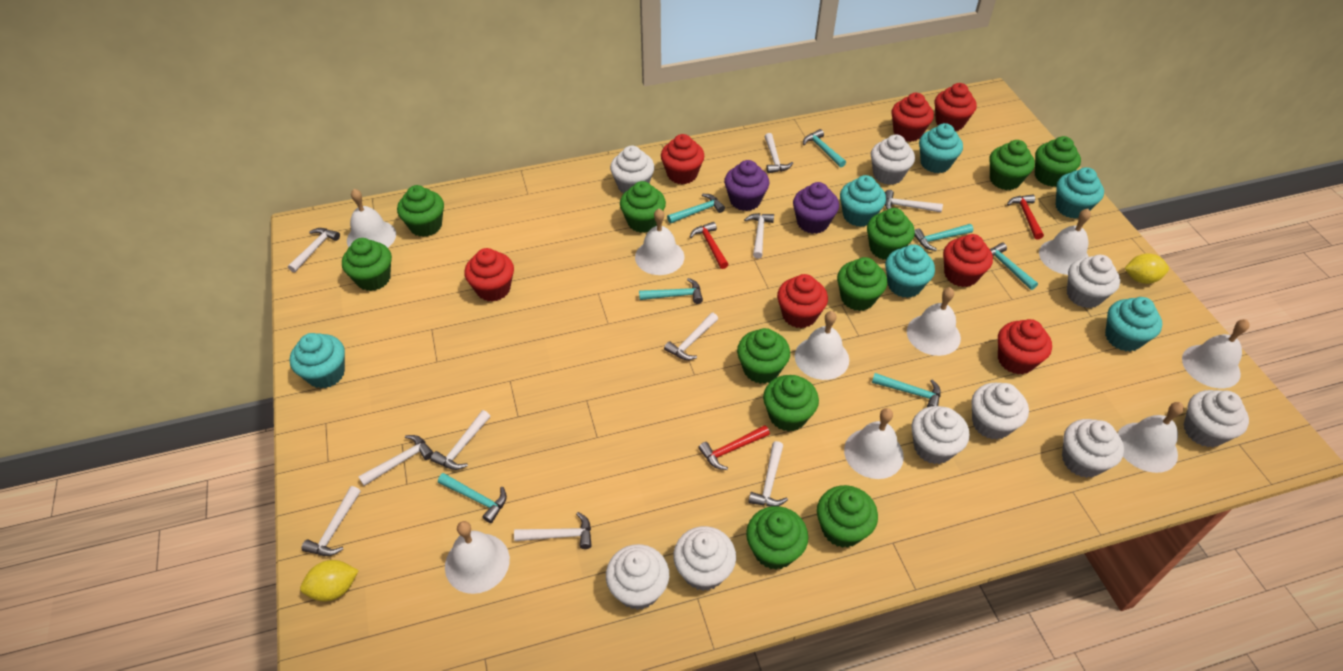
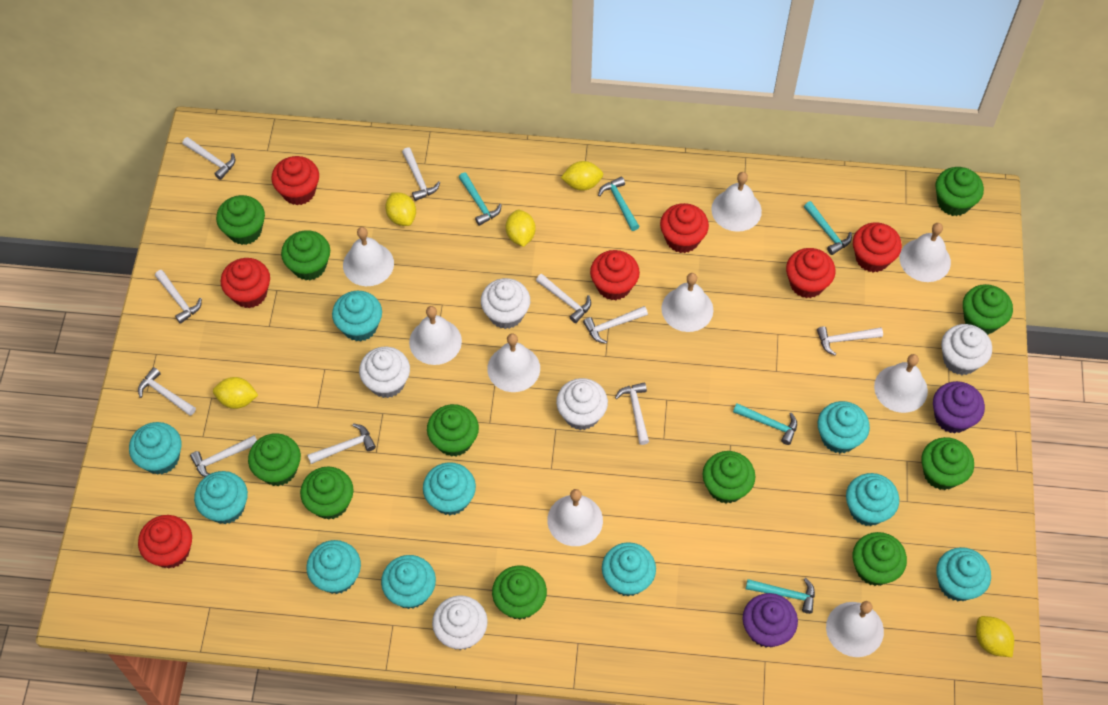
red hammer: 3 -> 0
turquoise cupcake: 6 -> 10
turquoise hammer: 7 -> 5
white cupcake: 9 -> 5
yellow lemon: 2 -> 5

